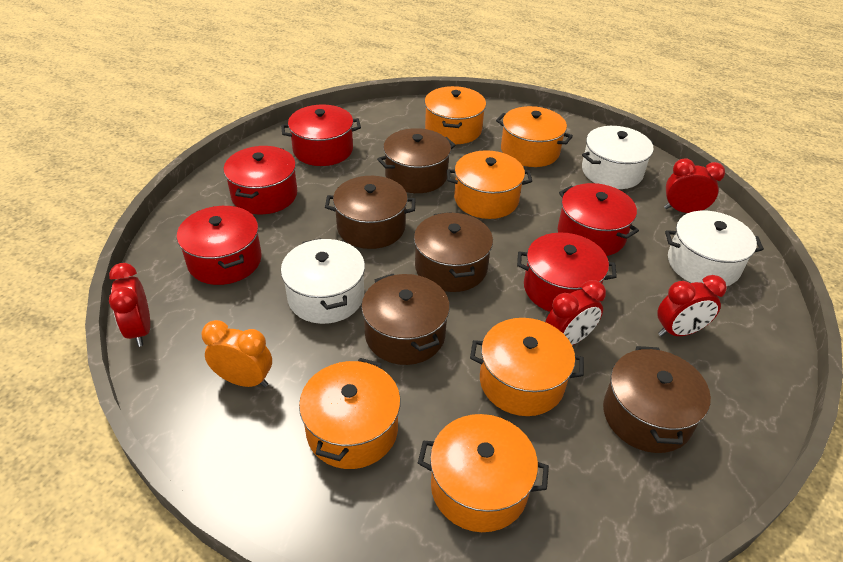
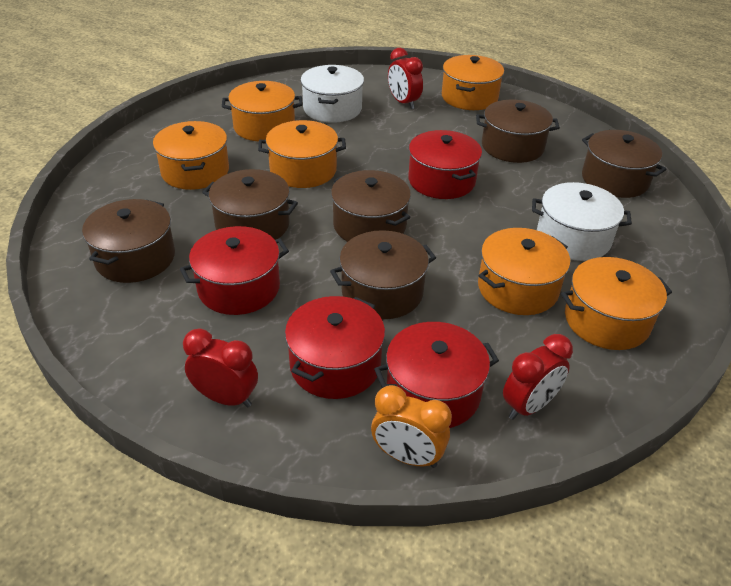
brown pot: 5 -> 6
red clock: 4 -> 3
red pot: 5 -> 4
white pot: 3 -> 2

